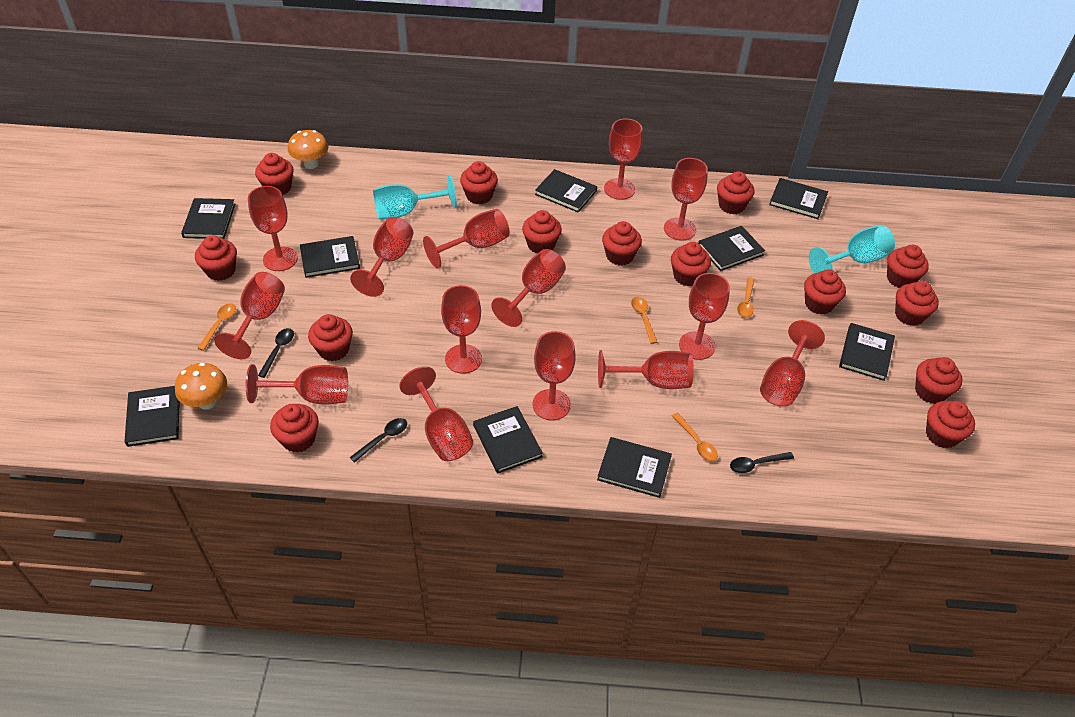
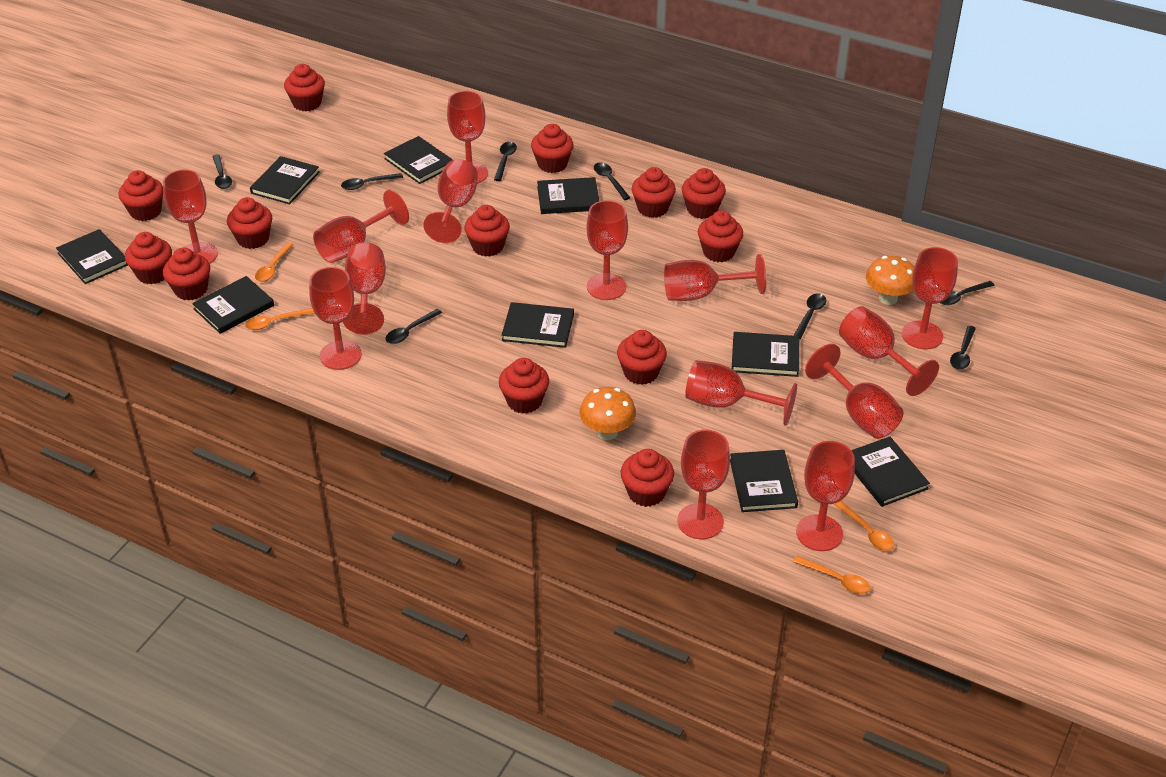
black spoon: 3 -> 8
red cupcake: 14 -> 13
turquoise goblet: 2 -> 0

